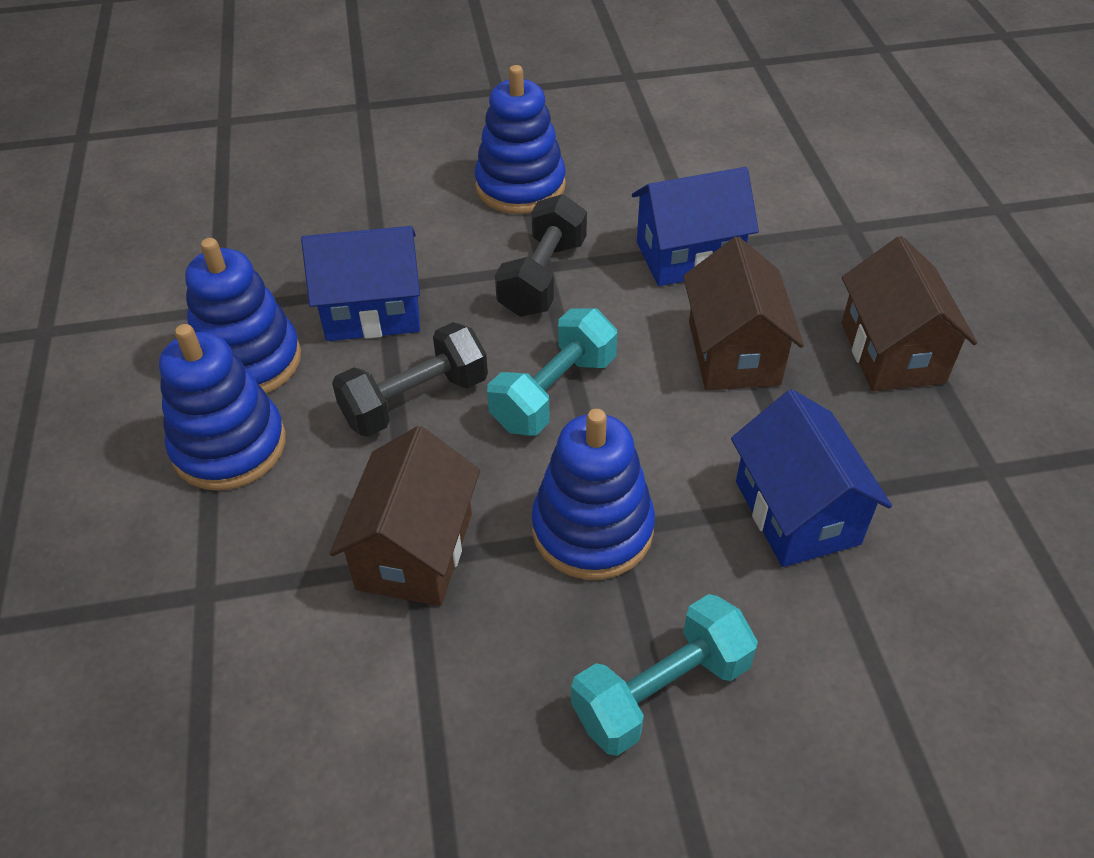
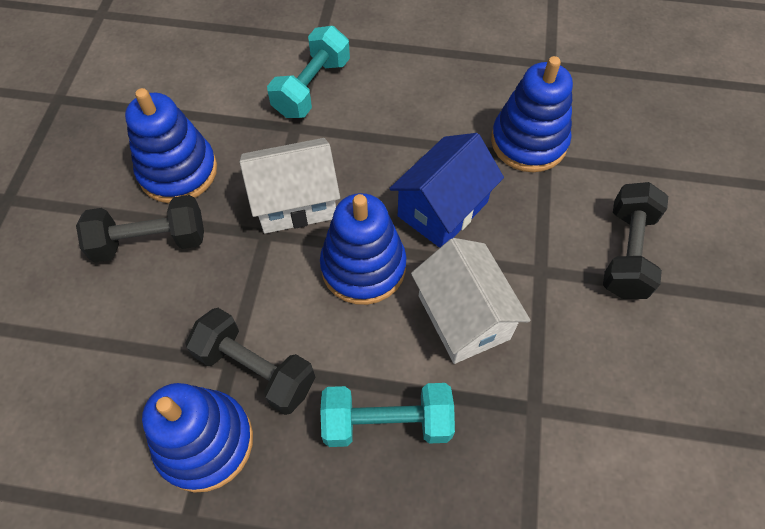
black dumbbell: 2 -> 3
blue house: 3 -> 1
brown house: 3 -> 0
white house: 0 -> 2

